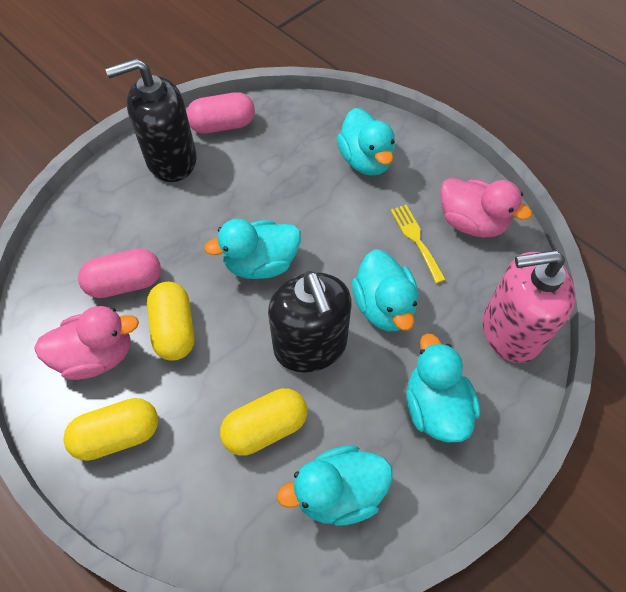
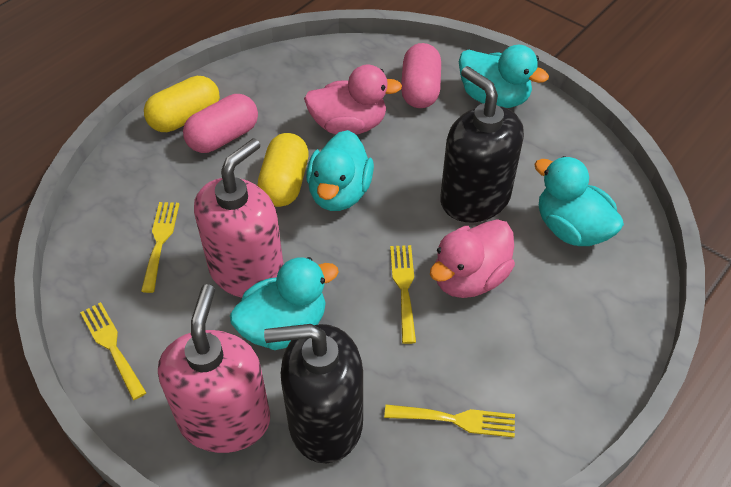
pink soap dispenser: 1 -> 2
turquoise duck: 5 -> 4
yellow capsule: 3 -> 2
yellow fork: 1 -> 4

